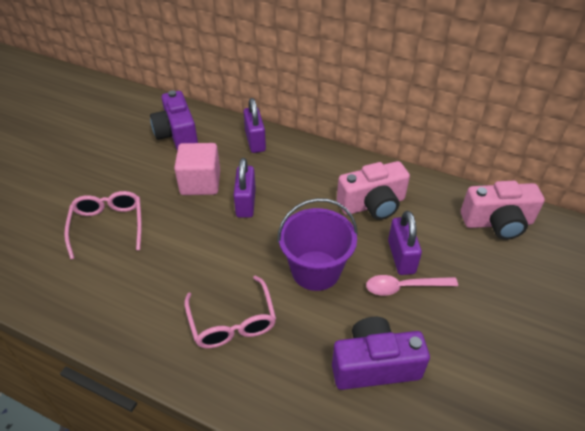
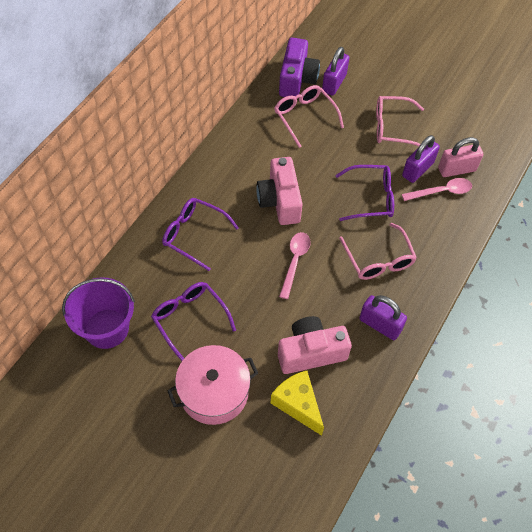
pink cube: 1 -> 0
pink glasses: 2 -> 3
pink padlock: 0 -> 1
pink pot: 0 -> 1
pink spoon: 1 -> 2
purple camera: 2 -> 1
purple glasses: 0 -> 3
yellow cheese: 0 -> 1

